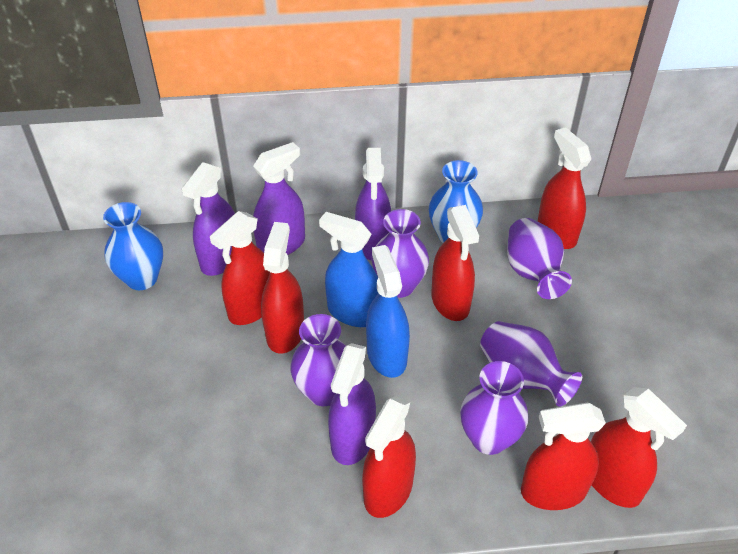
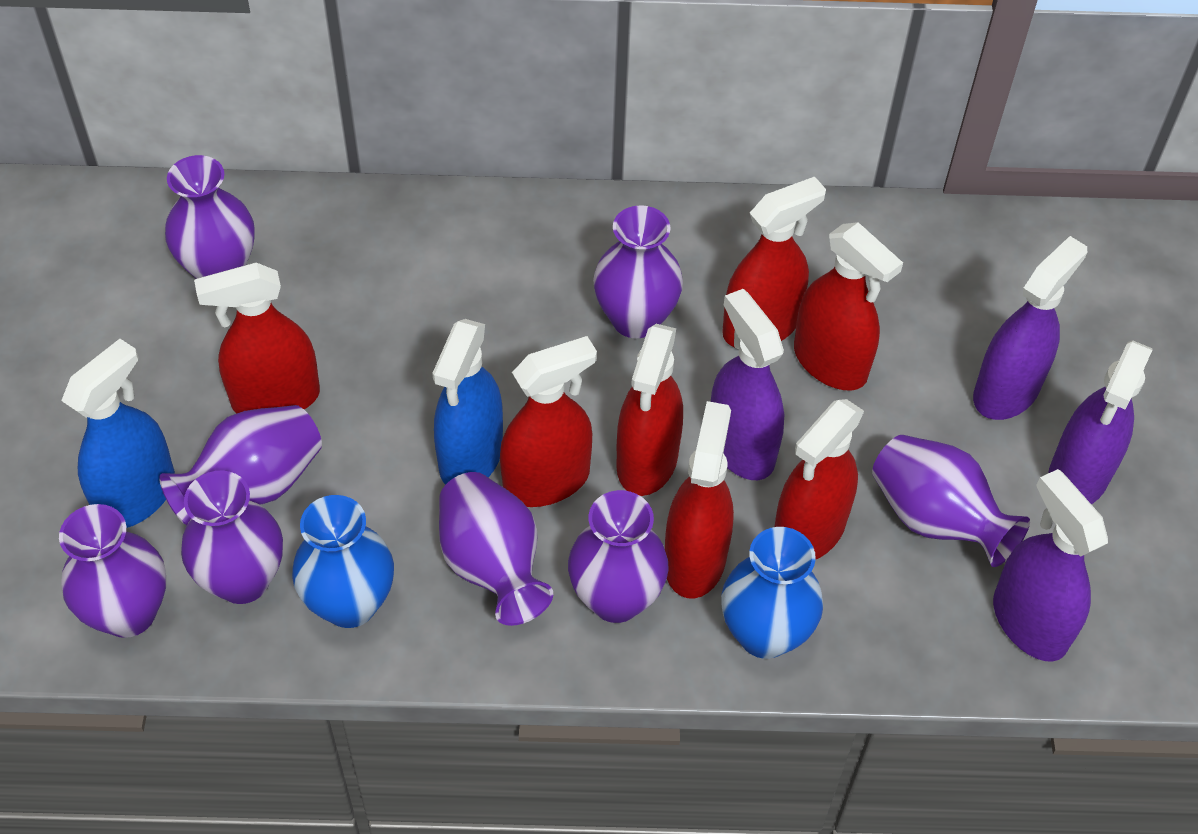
purple vase: 5 -> 8

